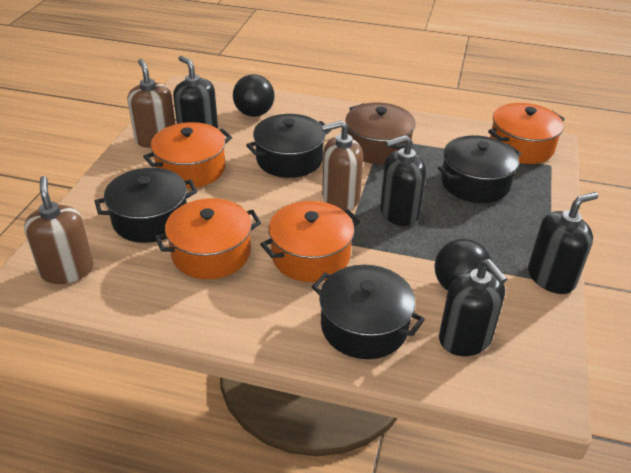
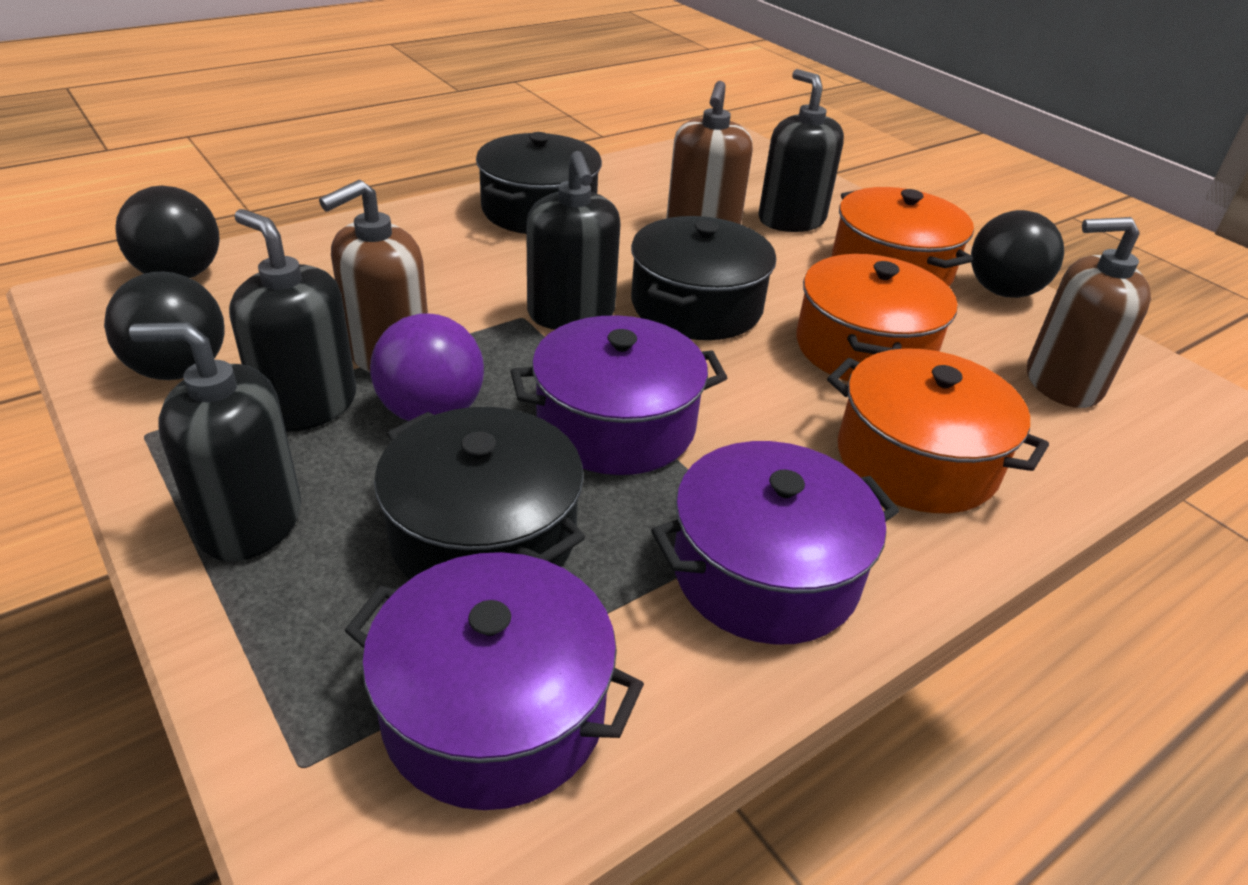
black ball: 2 -> 3
black pot: 4 -> 3
brown pot: 1 -> 0
orange pot: 4 -> 3
purple ball: 0 -> 1
purple pot: 0 -> 3

